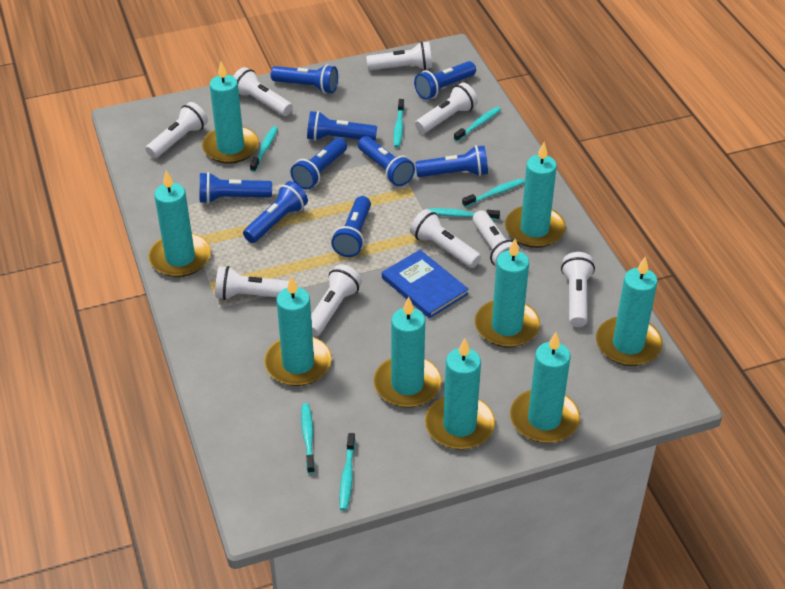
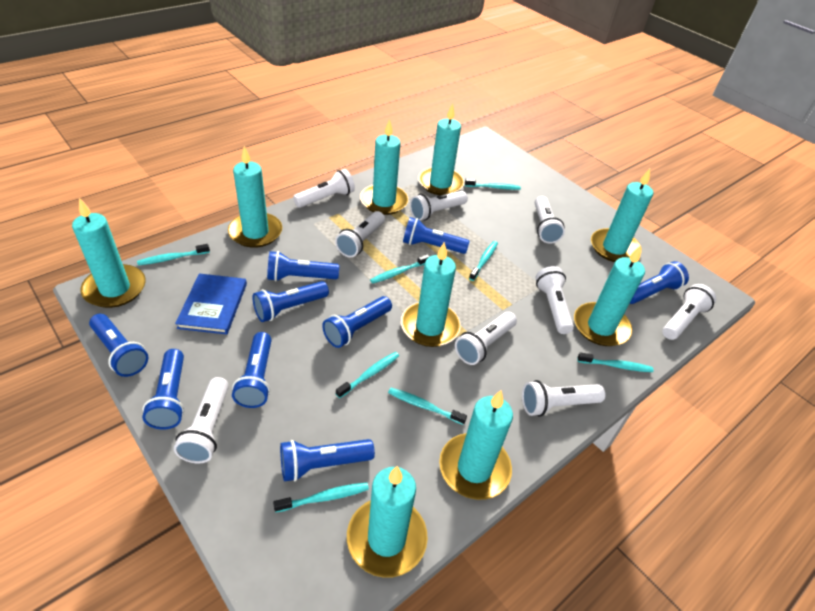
turquoise toothbrush: 7 -> 8

